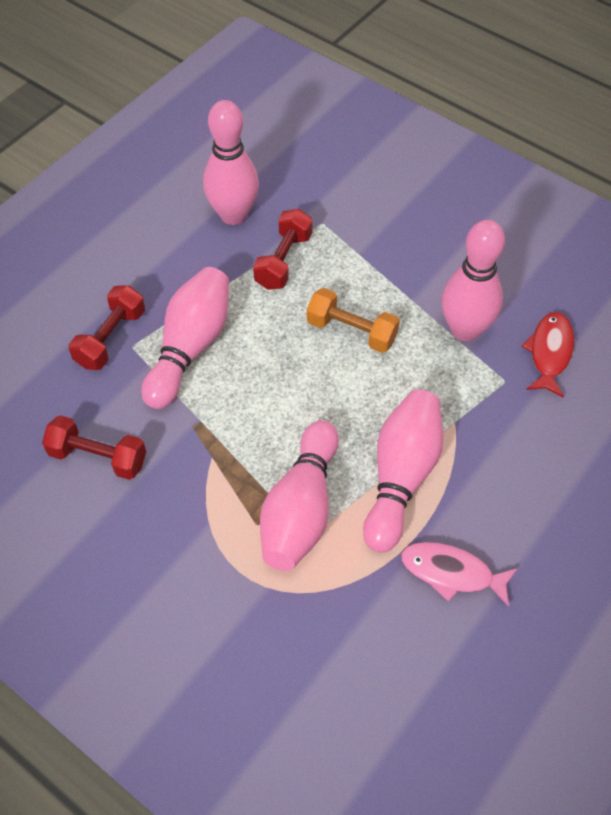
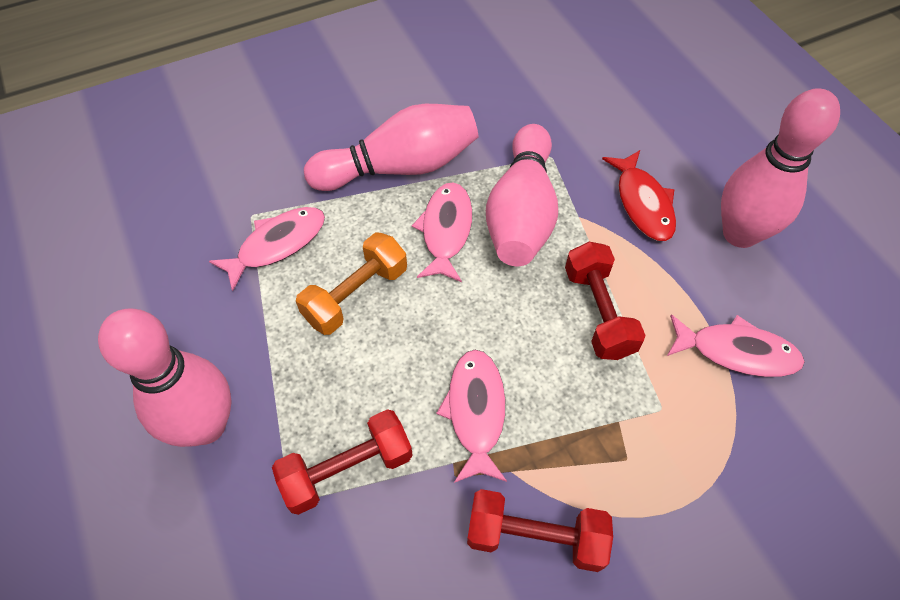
pink bowling pin: 5 -> 4
pink fish: 1 -> 4

